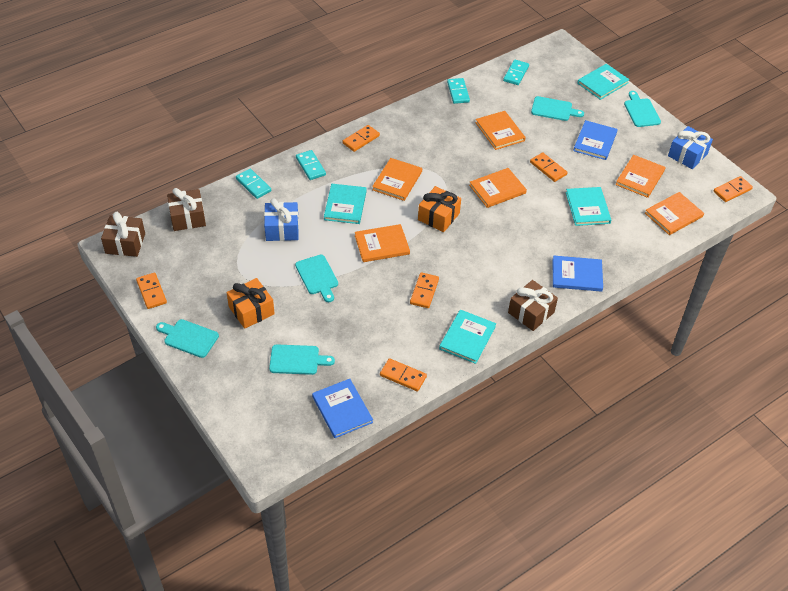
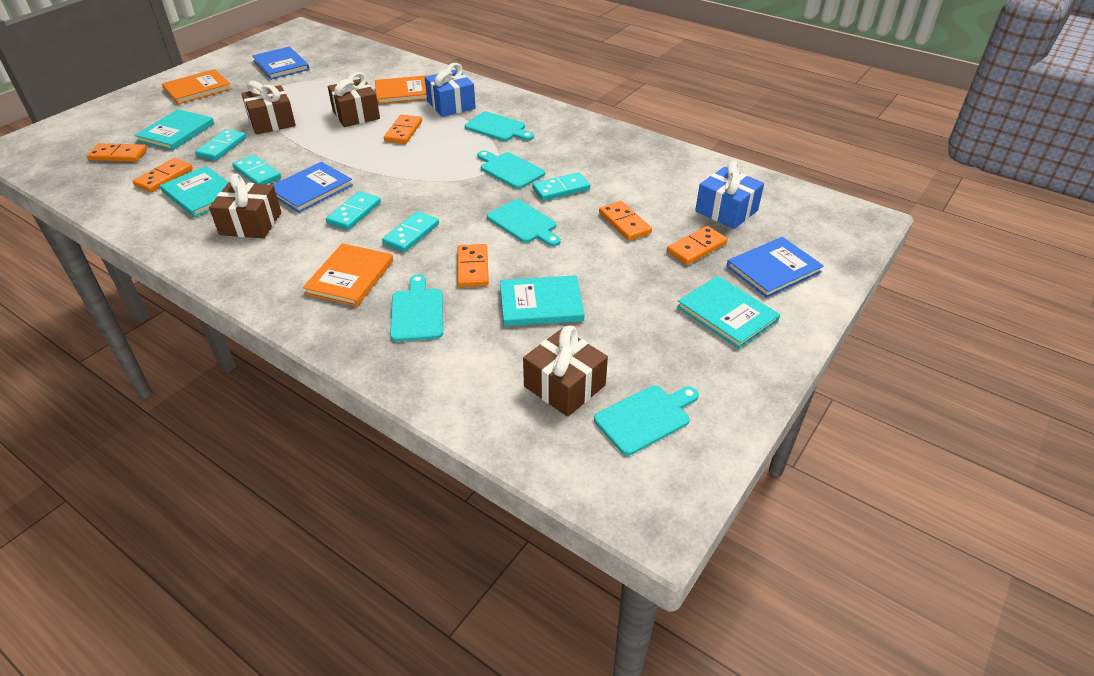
brown gift: 3 -> 4
orange book: 6 -> 3
orange gift: 2 -> 0
turquoise domino: 4 -> 5

